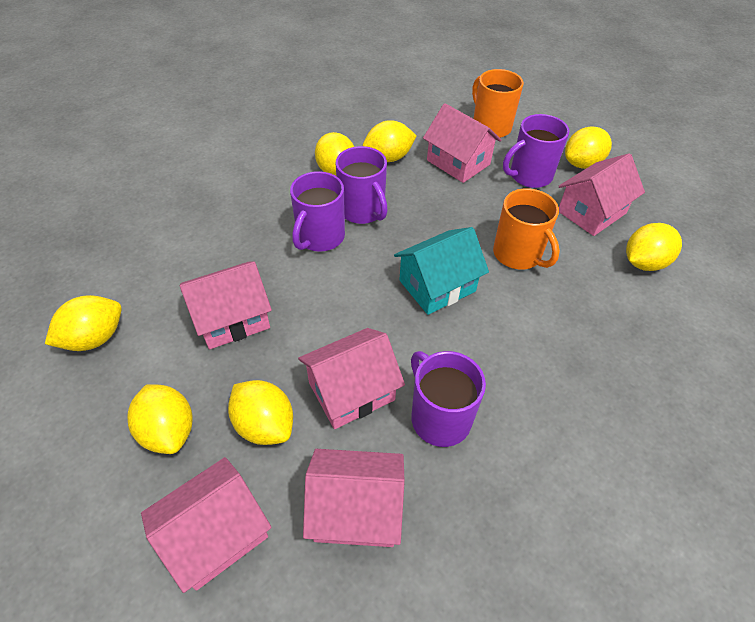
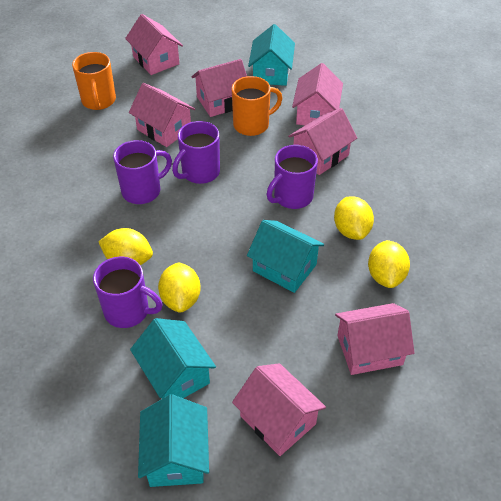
pink house: 6 -> 7
turquoise house: 1 -> 4
yellow lemon: 7 -> 4

